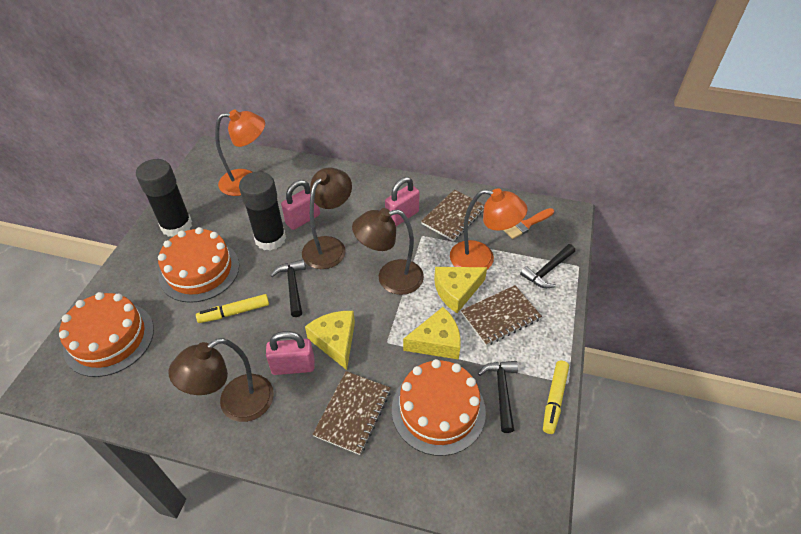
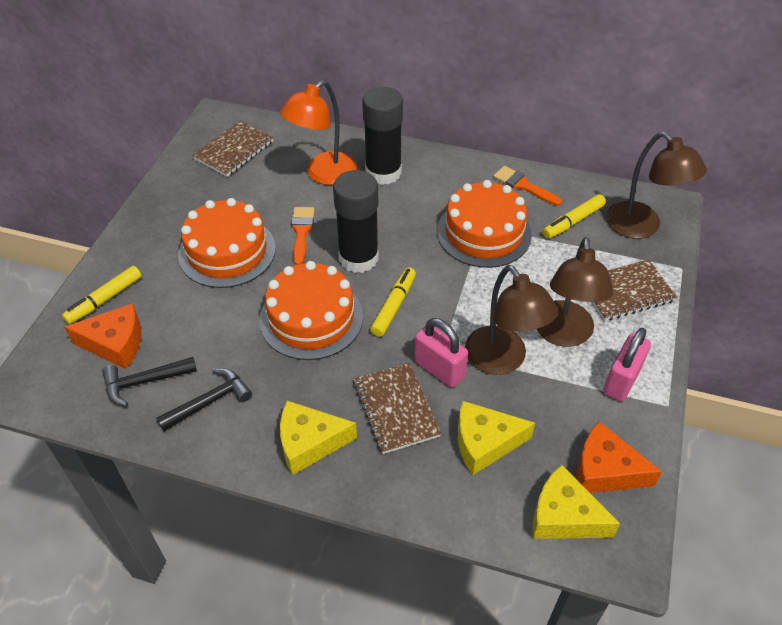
black hammer: 3 -> 2
orange brush: 1 -> 2
orange cheese: 0 -> 2
orange lamp: 2 -> 1
pink padlock: 3 -> 2
yellow marker: 2 -> 3

